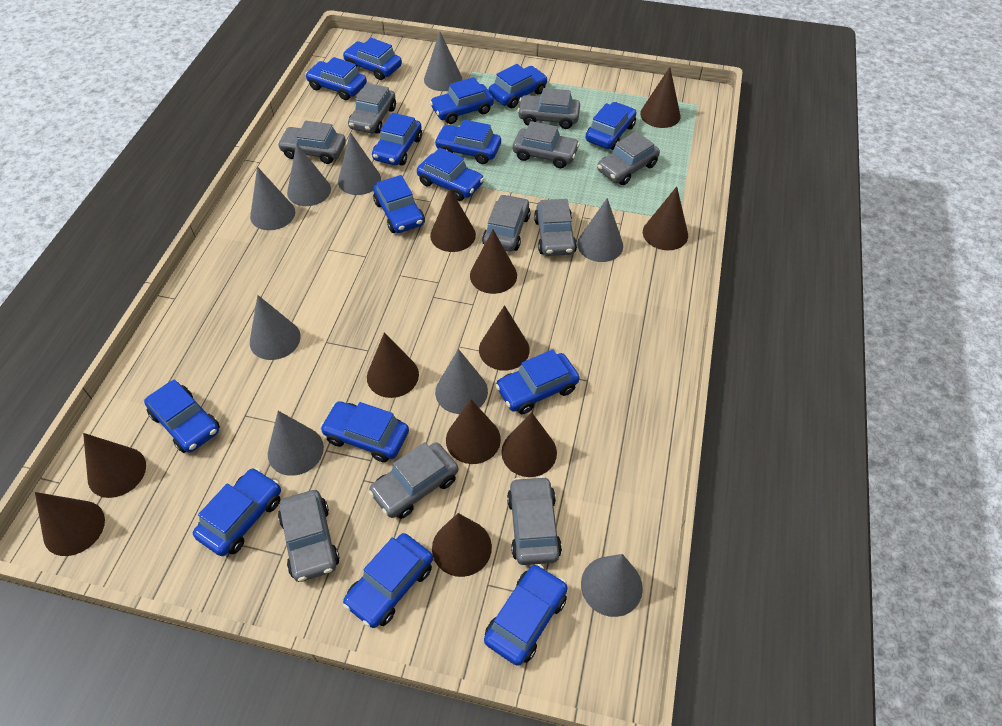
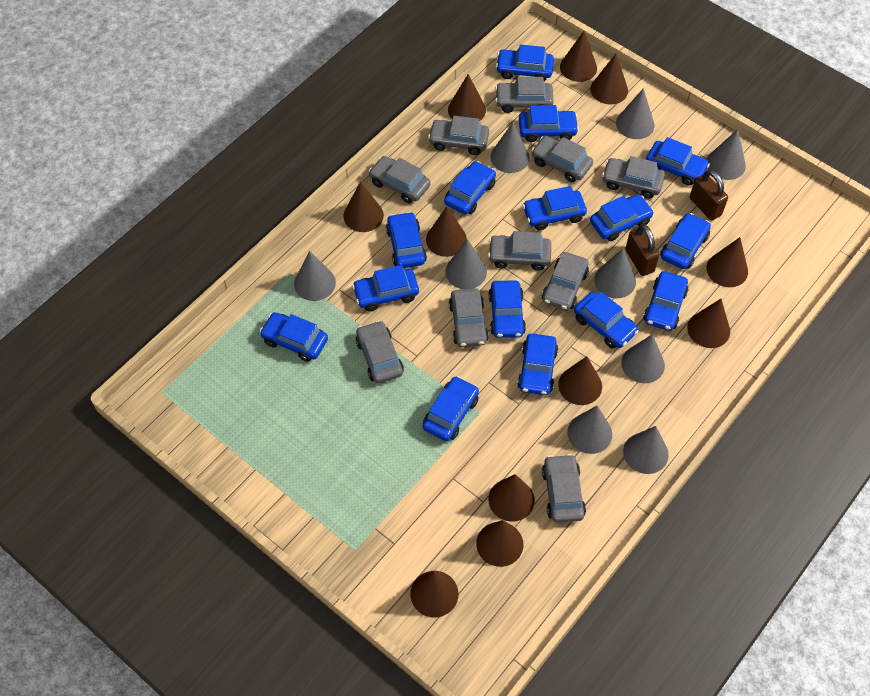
brown padlock: 0 -> 2

